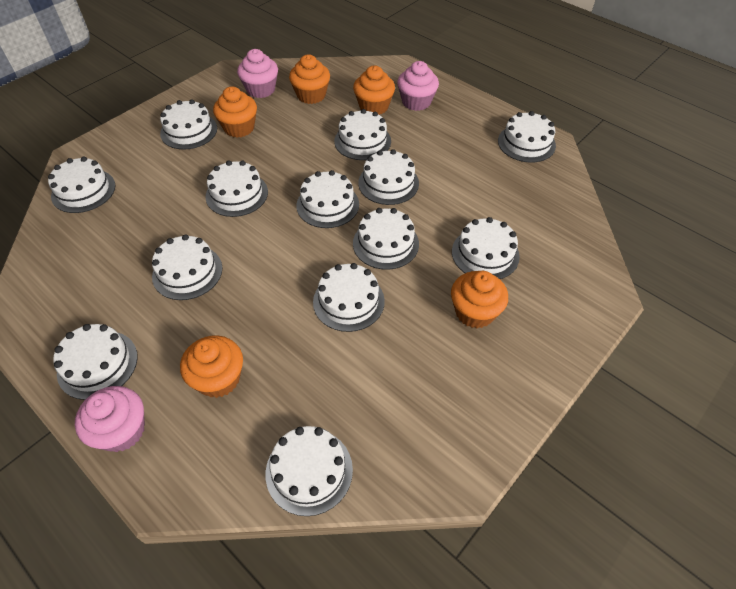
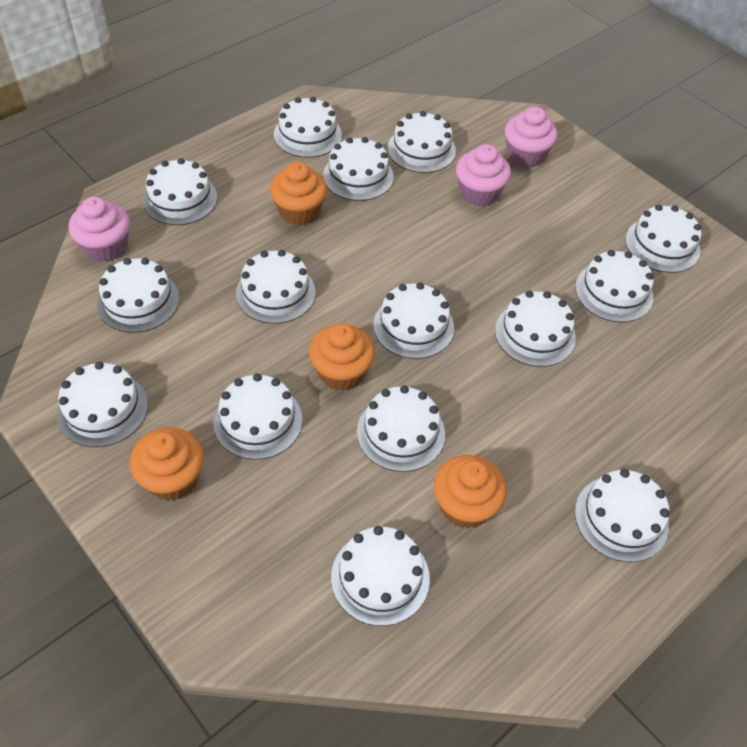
orange cupcake: 5 -> 4
white cake: 13 -> 15

